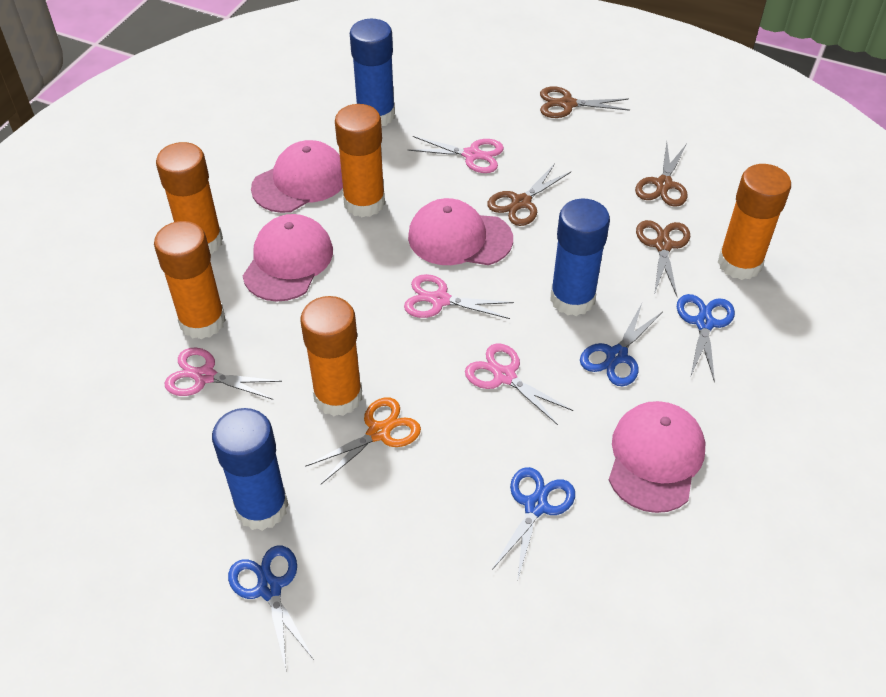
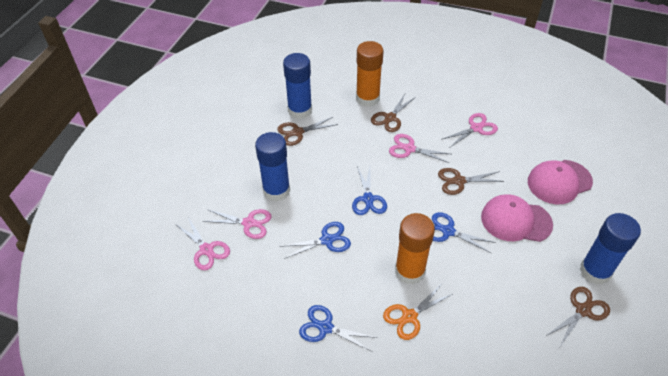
orange glue stick: 5 -> 2
pink cap: 4 -> 2

